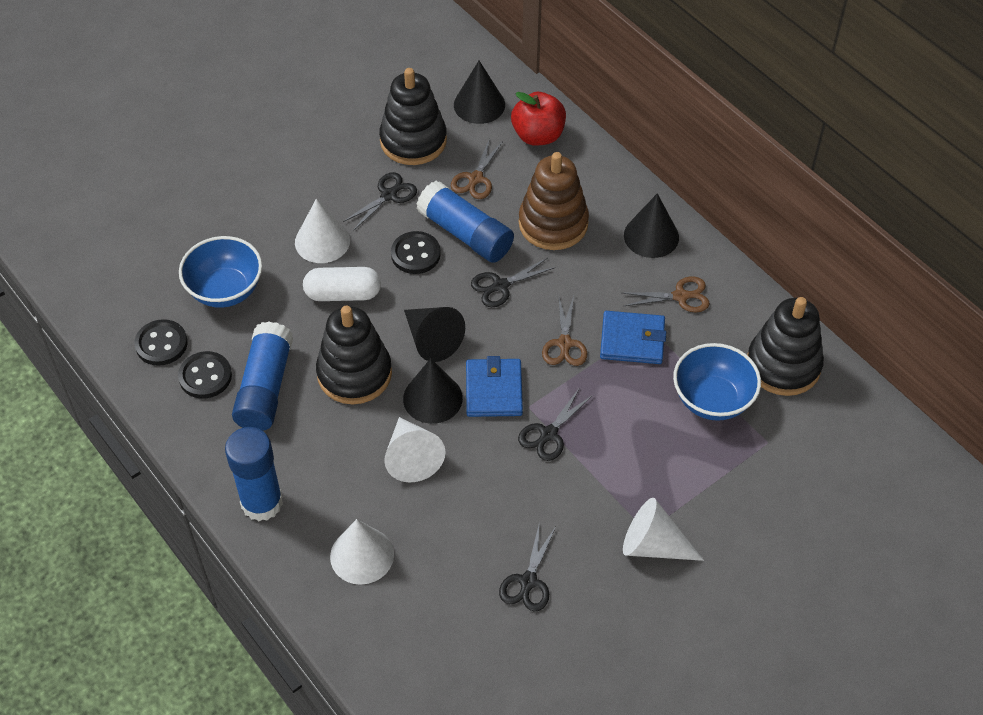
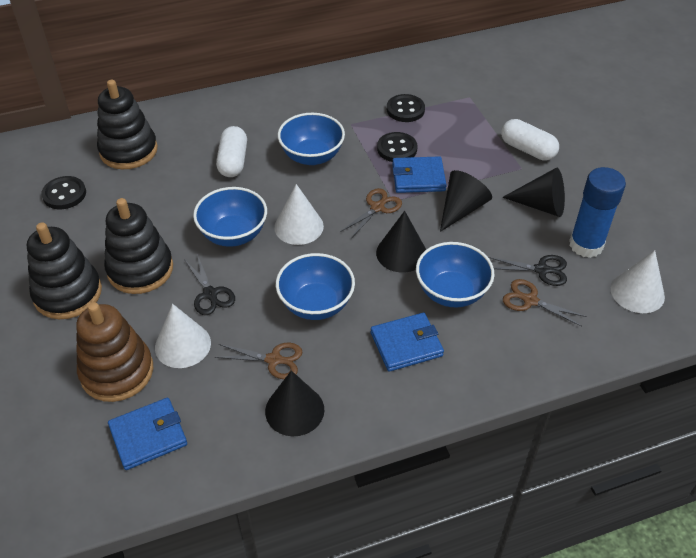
black scissors: 4 -> 2
blue bowl: 2 -> 4
blue glue stick: 3 -> 1
blue wallet: 2 -> 3
red apple: 1 -> 0
white capsule: 1 -> 2
white cone: 4 -> 3

